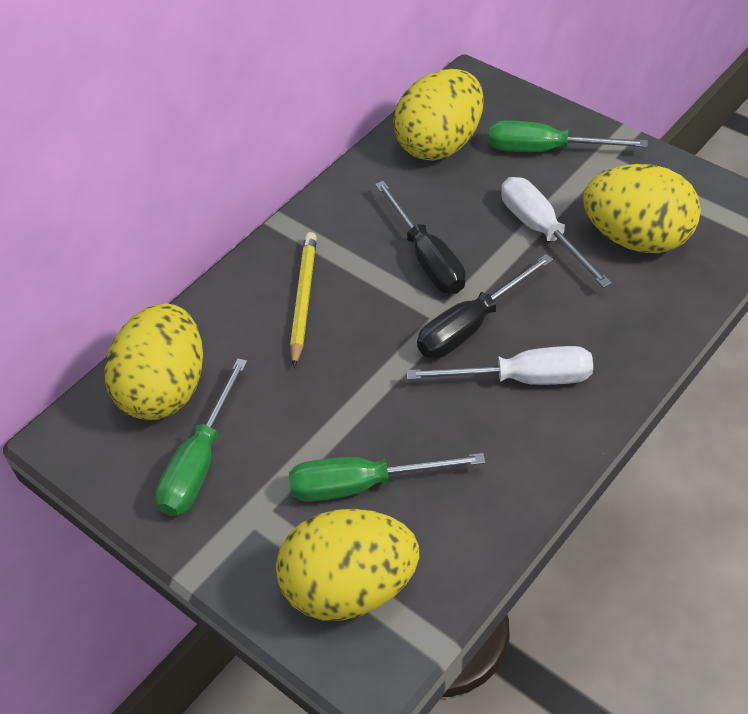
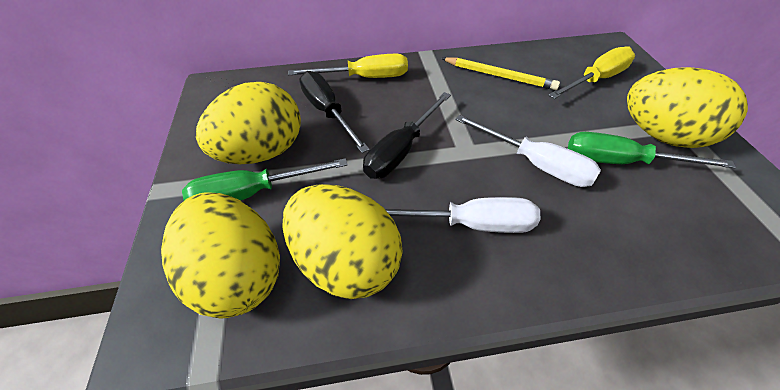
green screwdriver: 3 -> 2
yellow screwdriver: 0 -> 2

